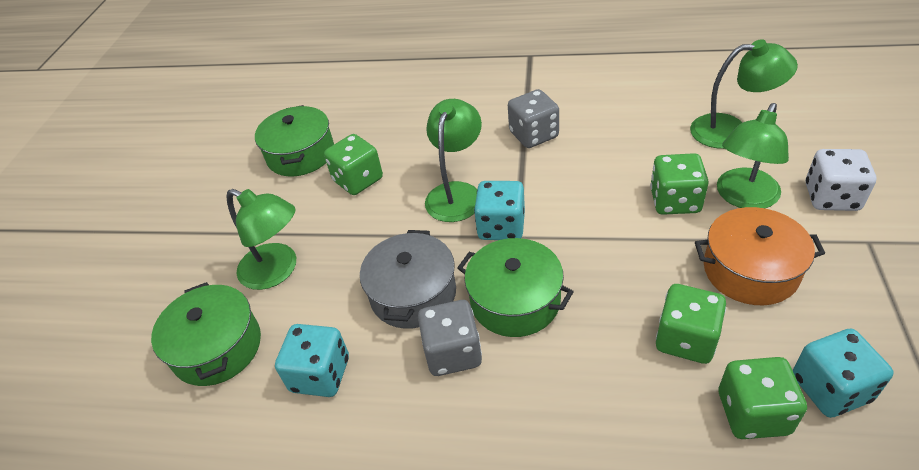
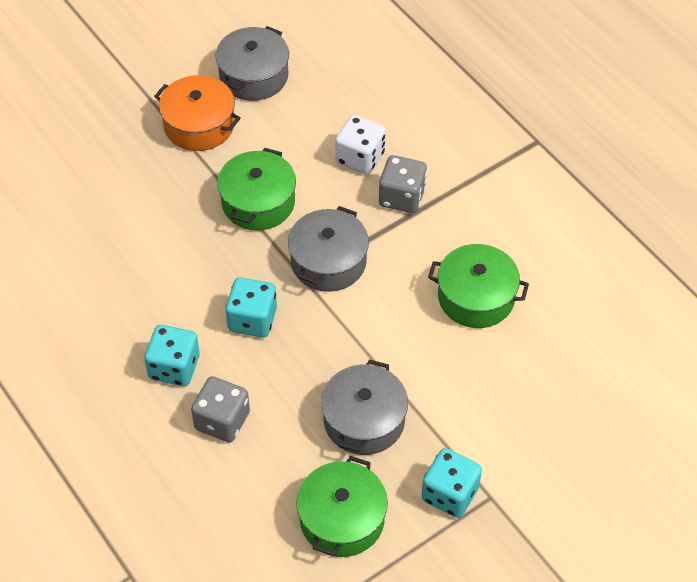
green dice: 4 -> 0
green lamp: 4 -> 0
grey pot: 1 -> 3

